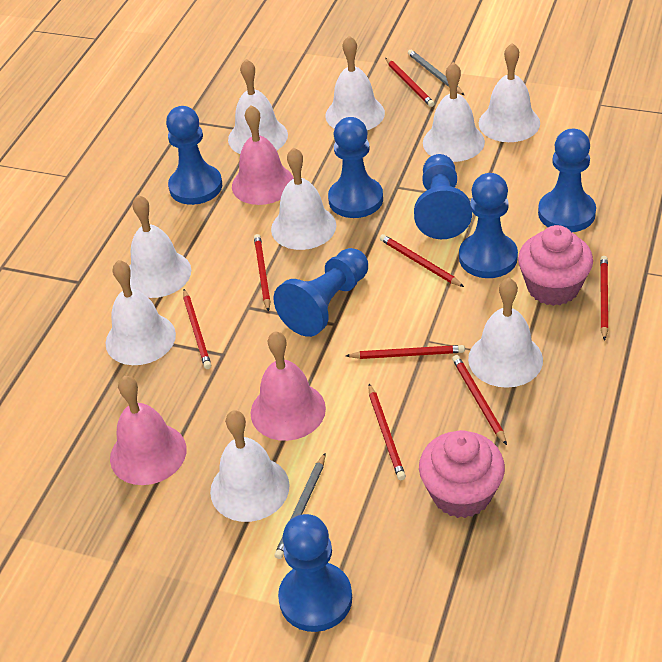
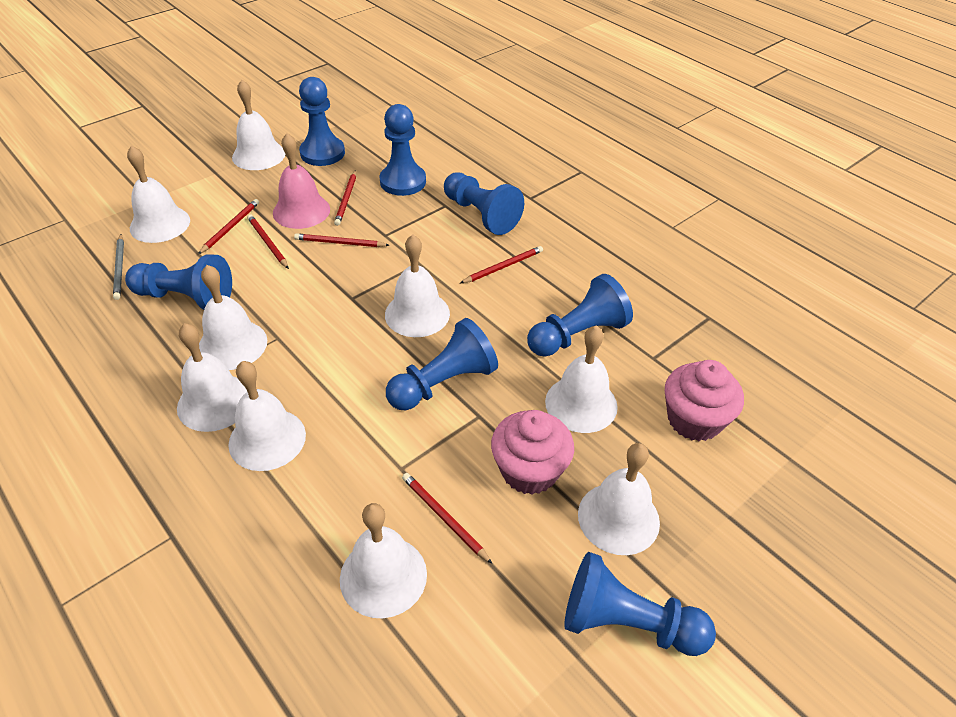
grey pencil: 2 -> 1
pink bell: 3 -> 1
red pencil: 8 -> 6

